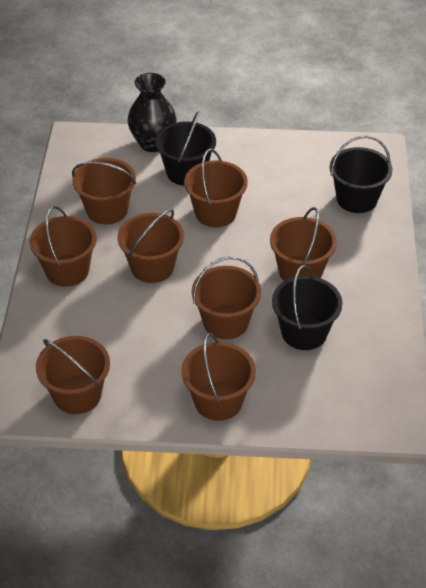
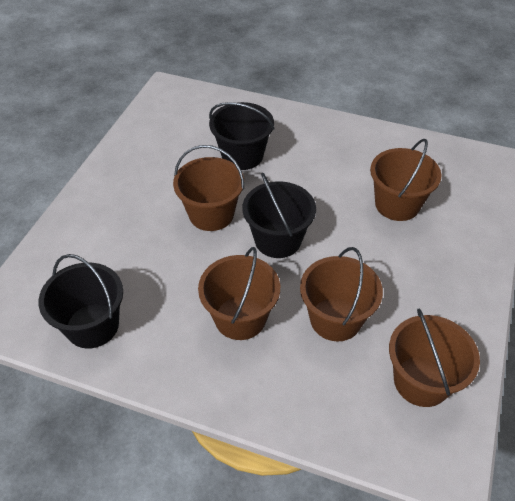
black vase: 1 -> 0
brown bucket: 8 -> 5

